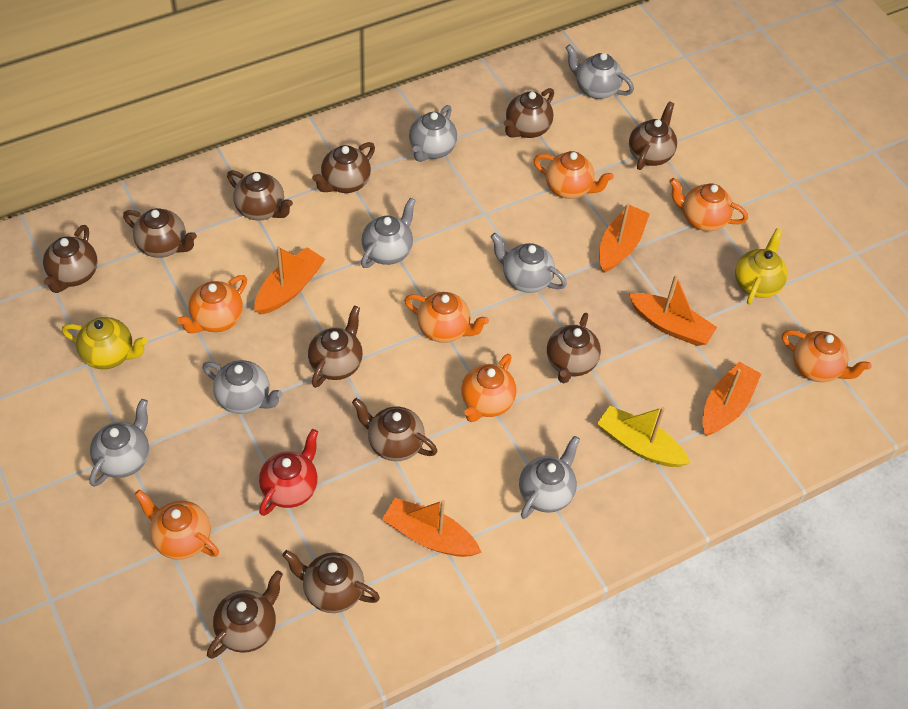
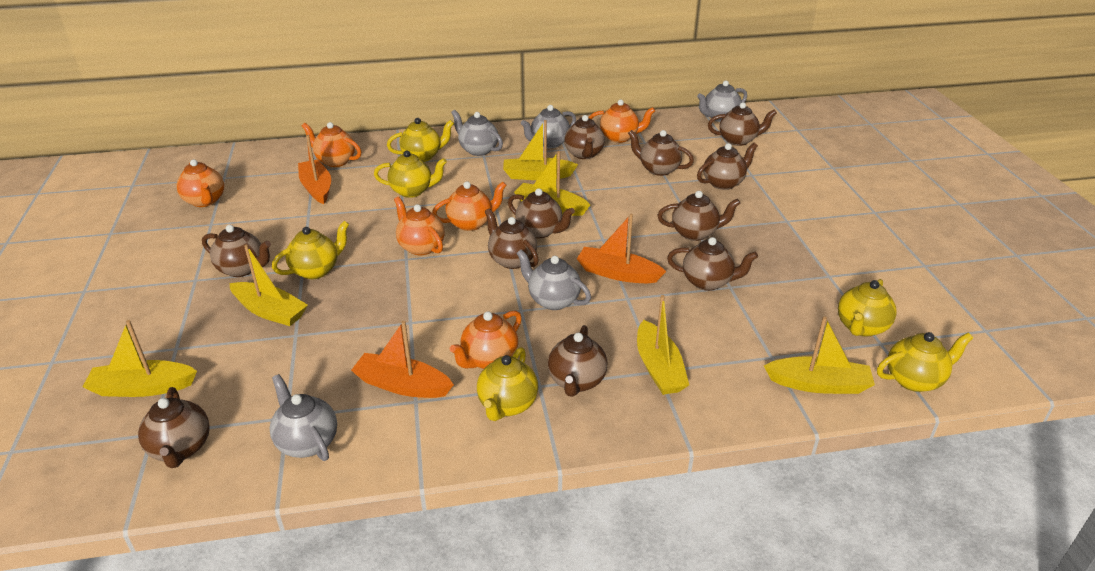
grey teapot: 7 -> 5
orange boat: 5 -> 3
orange teapot: 7 -> 6
red teapot: 1 -> 0
yellow boat: 1 -> 6
yellow teapot: 2 -> 6

